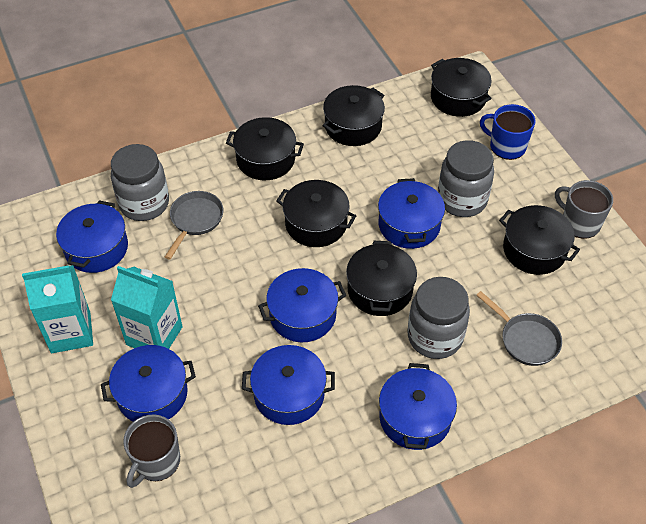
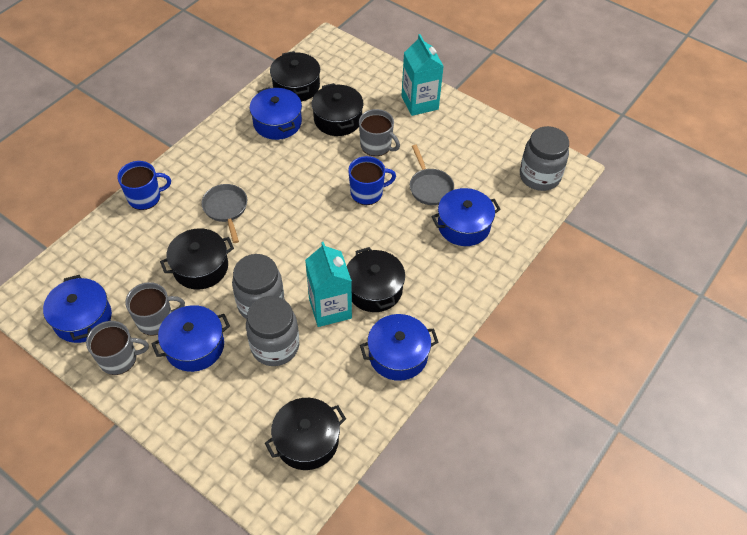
black pot: 6 -> 5
blue mug: 1 -> 2
blue pot: 6 -> 5
grey mug: 2 -> 3

